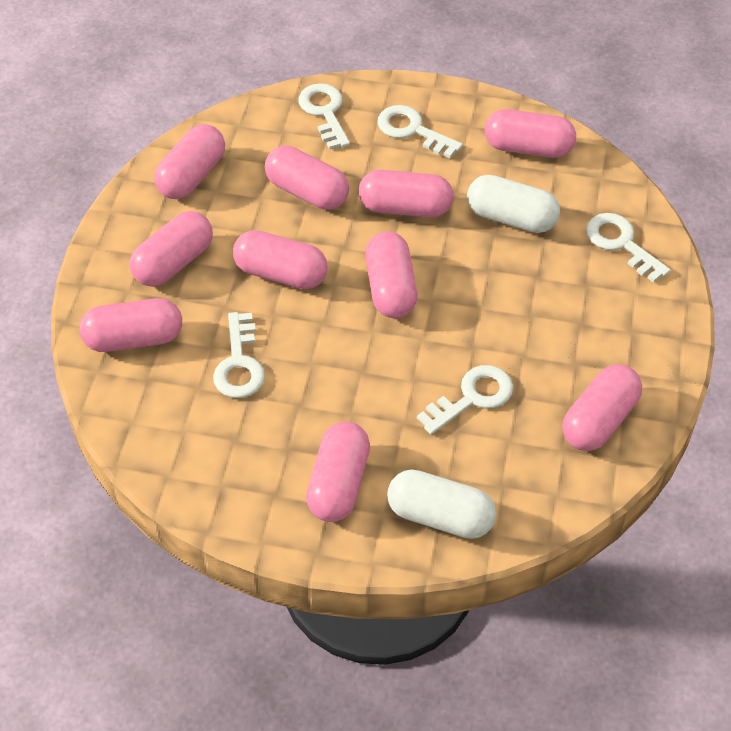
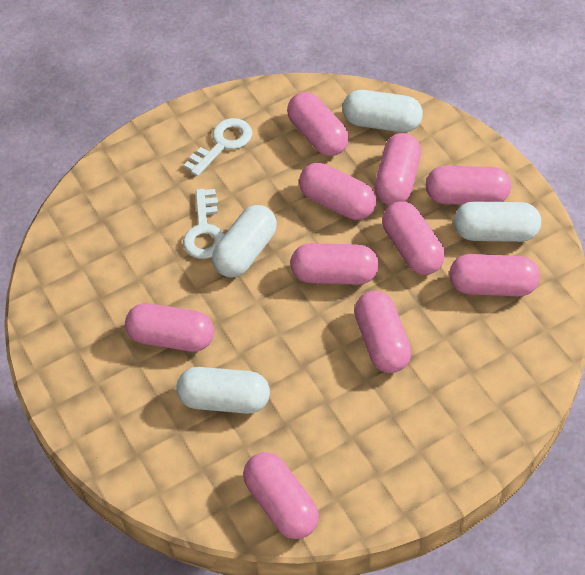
white capsule: 2 -> 4
white key: 5 -> 2

